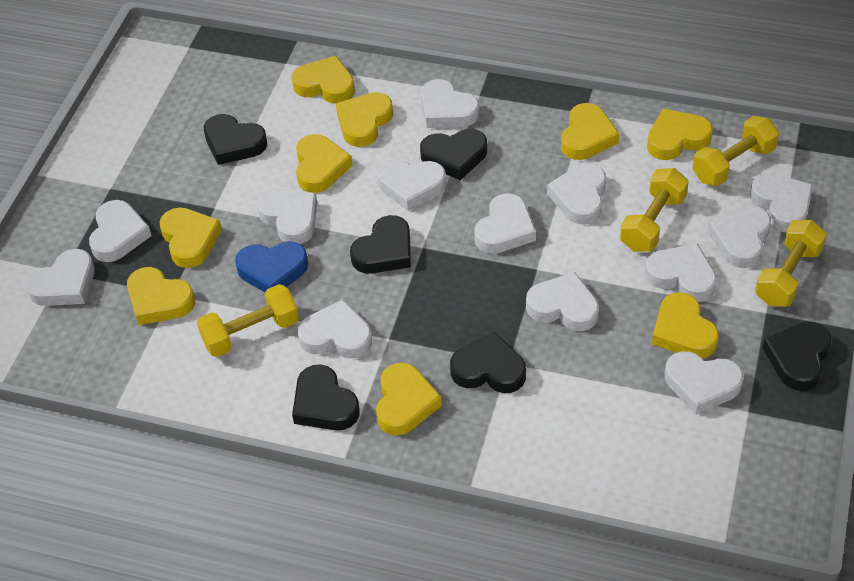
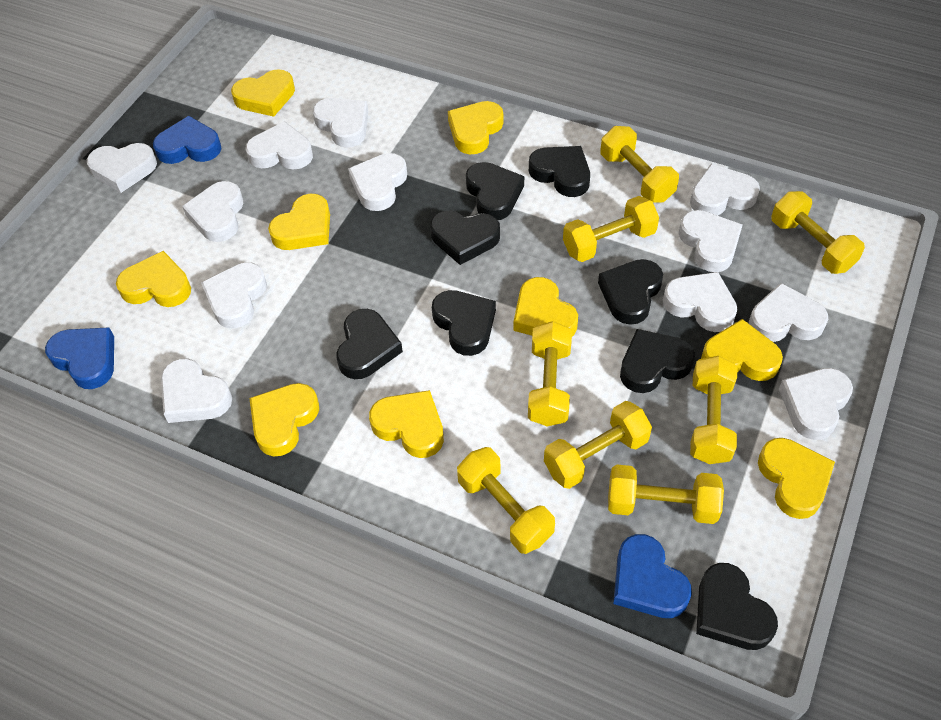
black heart: 6 -> 8
blue heart: 1 -> 3
white heart: 13 -> 12
yellow dumbbell: 4 -> 8

